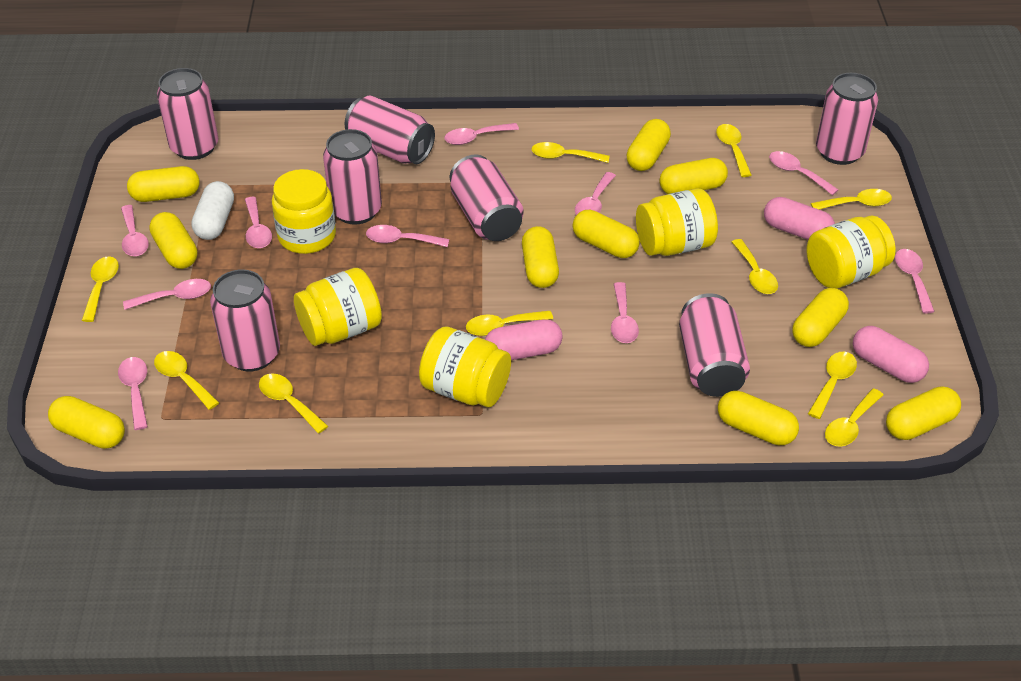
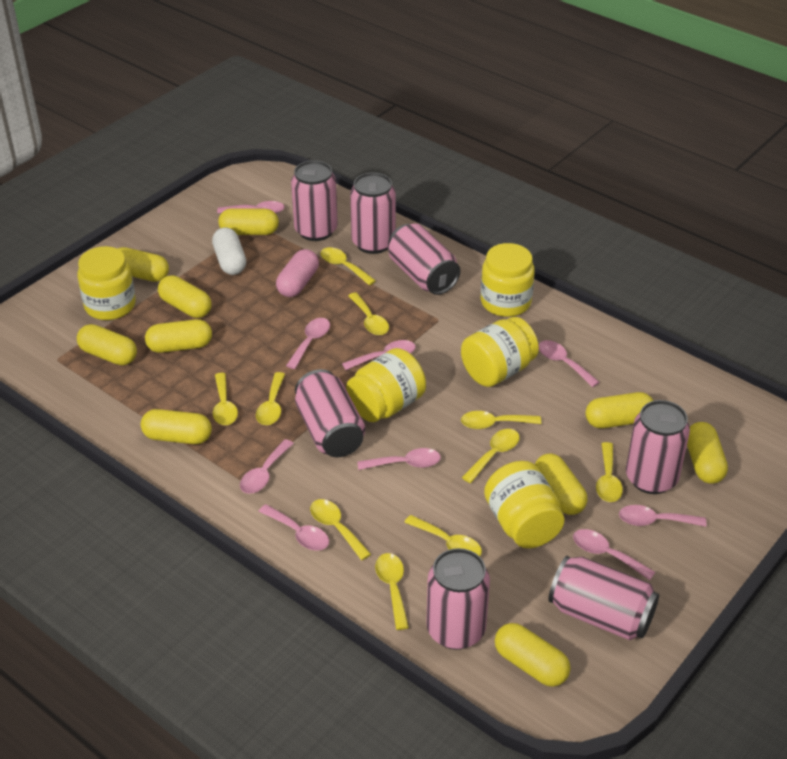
pink capsule: 3 -> 1
pink spoon: 10 -> 9

